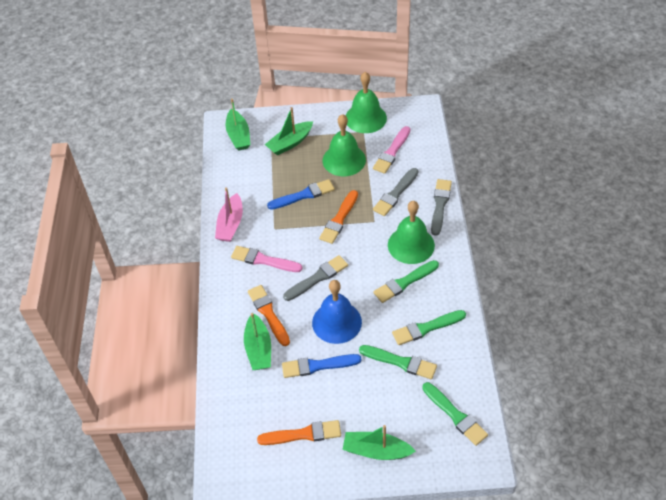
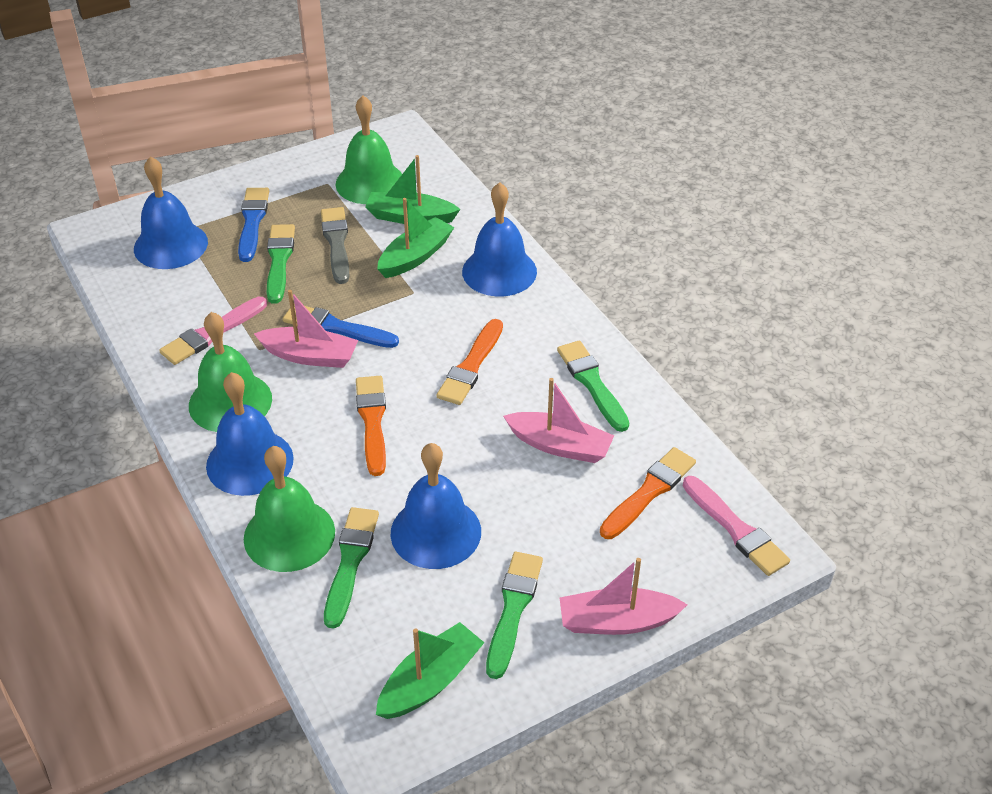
blue bell: 1 -> 4
green boat: 4 -> 3
grey brush: 3 -> 1
pink boat: 1 -> 3

